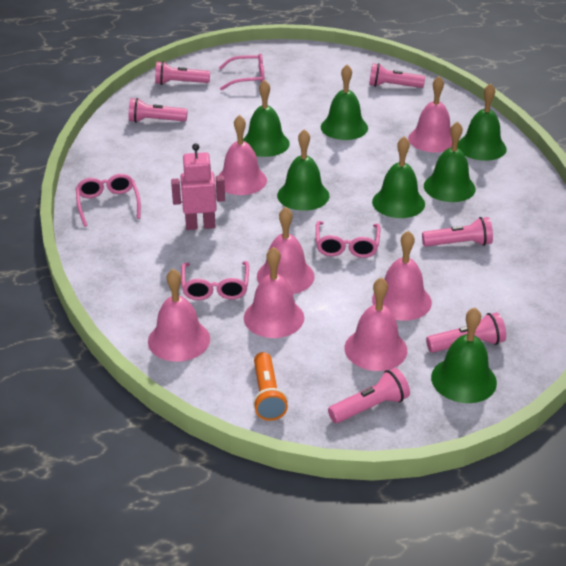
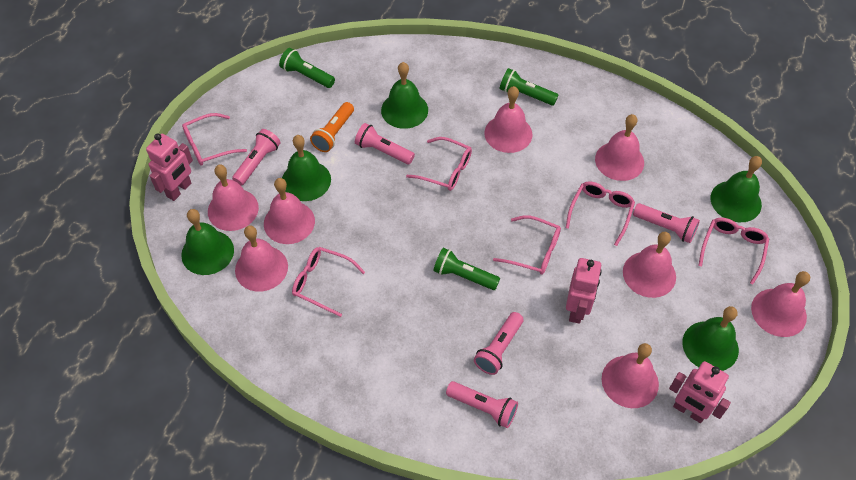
green bell: 7 -> 5
green flashlight: 0 -> 3
pink bell: 7 -> 8
pink flashlight: 6 -> 5
pink glasses: 4 -> 6
pink robot: 1 -> 3

